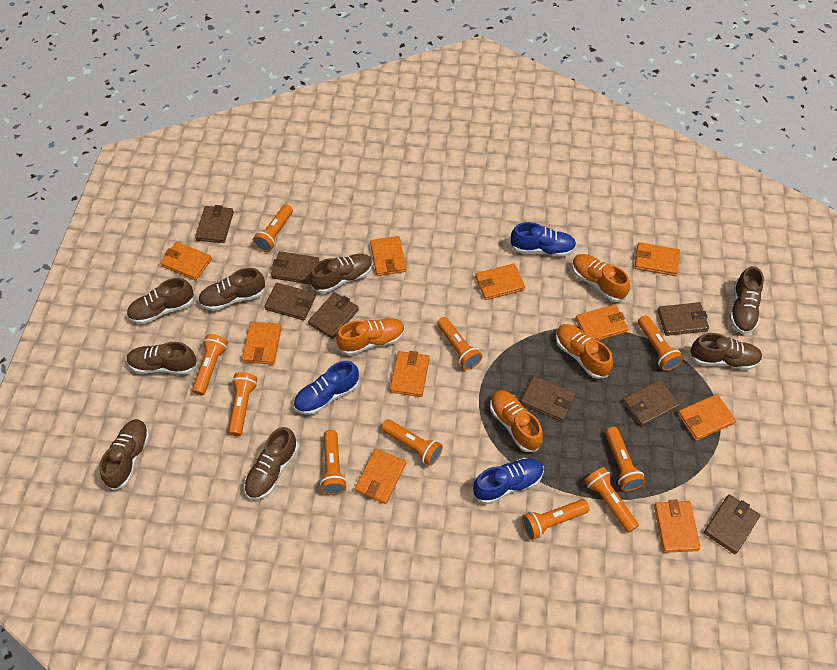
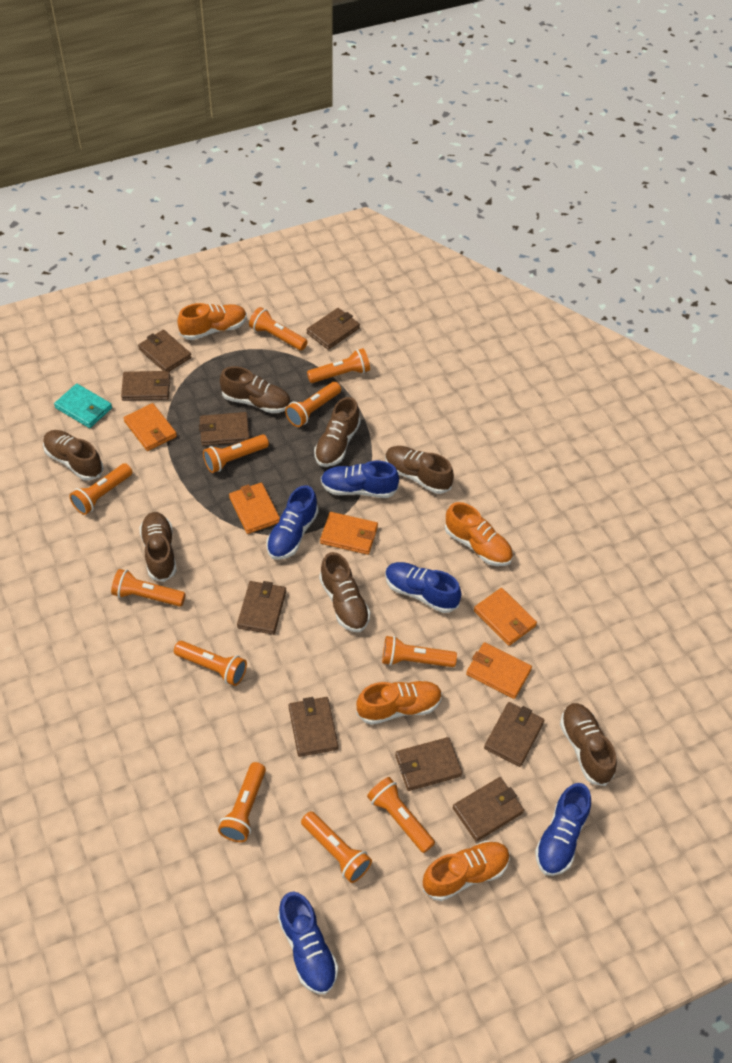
blue shoe: 3 -> 5
brown shoe: 8 -> 7
brown wallet: 8 -> 9
orange flashlight: 10 -> 11
orange wallet: 10 -> 5
turquoise wallet: 0 -> 1

